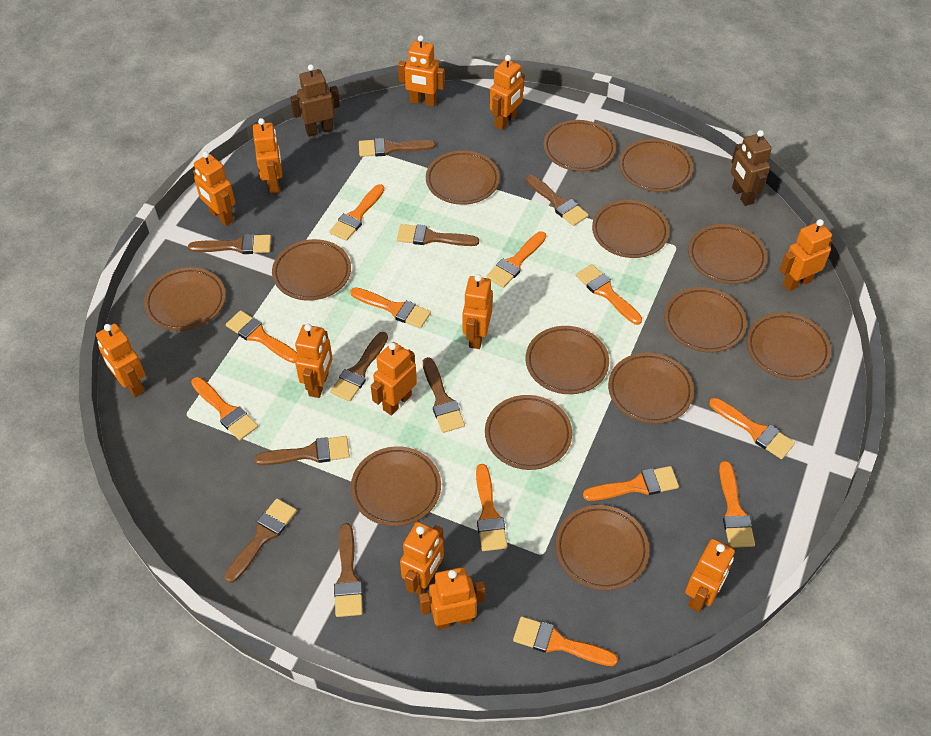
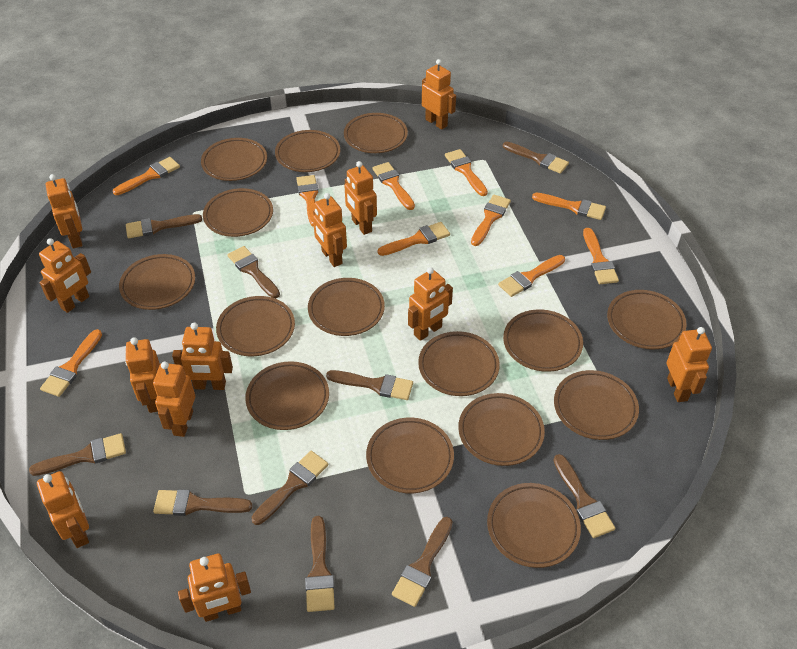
brown brush: 9 -> 10
brown plate: 14 -> 15
brown robot: 2 -> 0
orange brush: 11 -> 10

